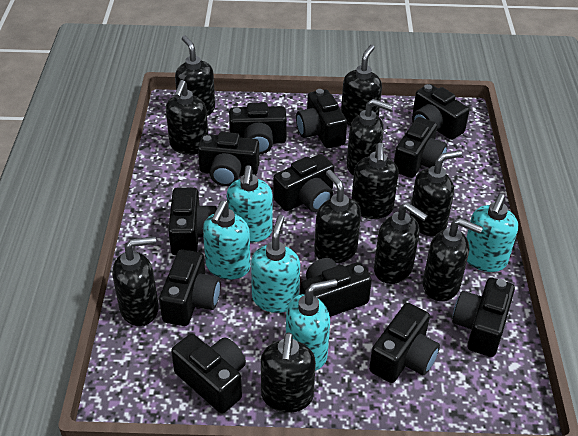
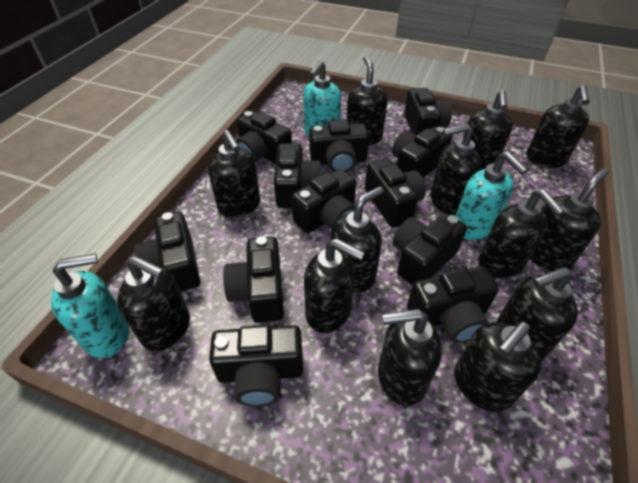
black soap dispenser: 11 -> 13
turquoise soap dispenser: 5 -> 3

